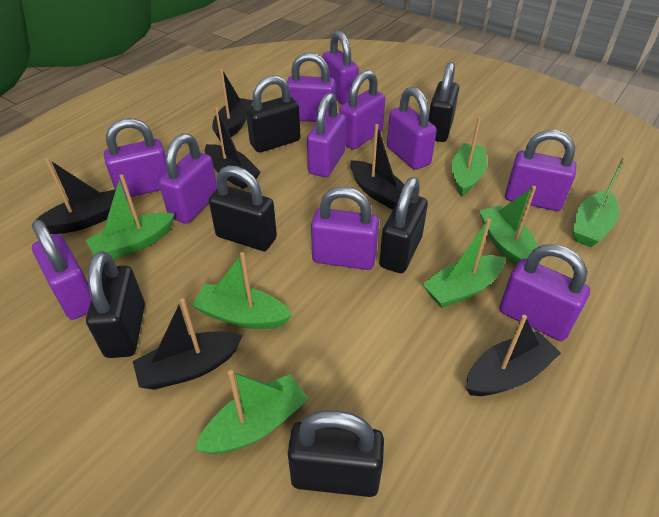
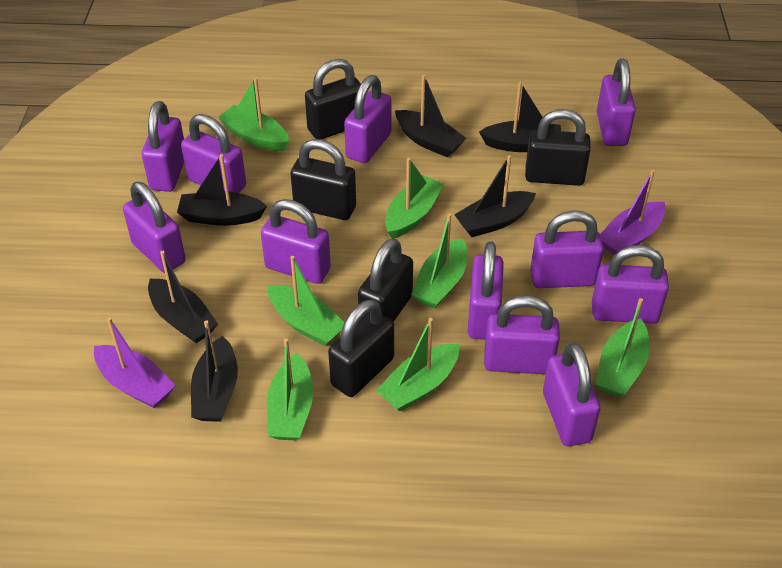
black padlock: 6 -> 5
purple boat: 0 -> 2

